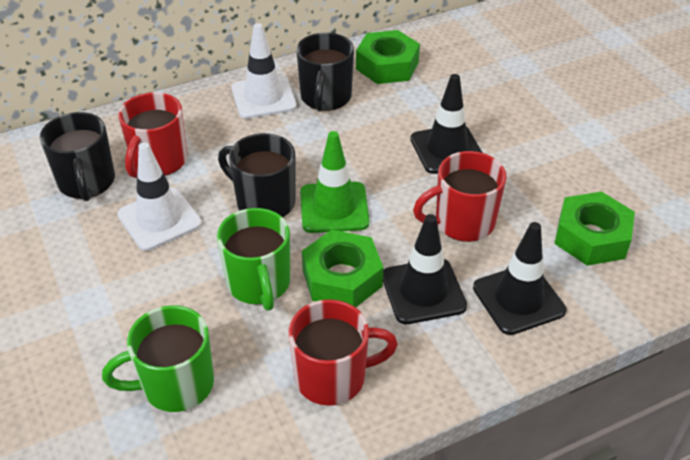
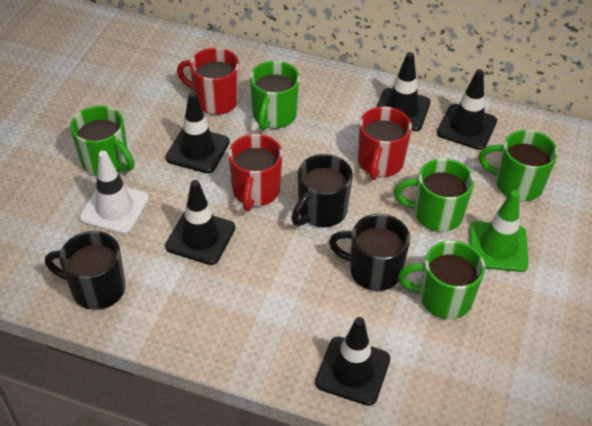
black traffic cone: 3 -> 5
green mug: 2 -> 5
green nut: 3 -> 0
white traffic cone: 2 -> 1

